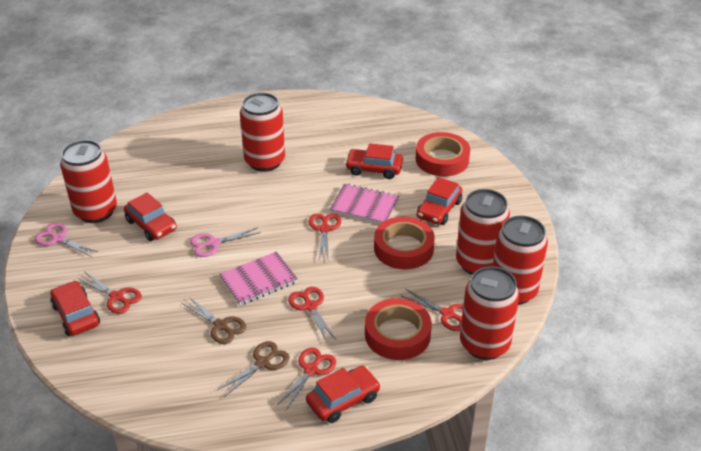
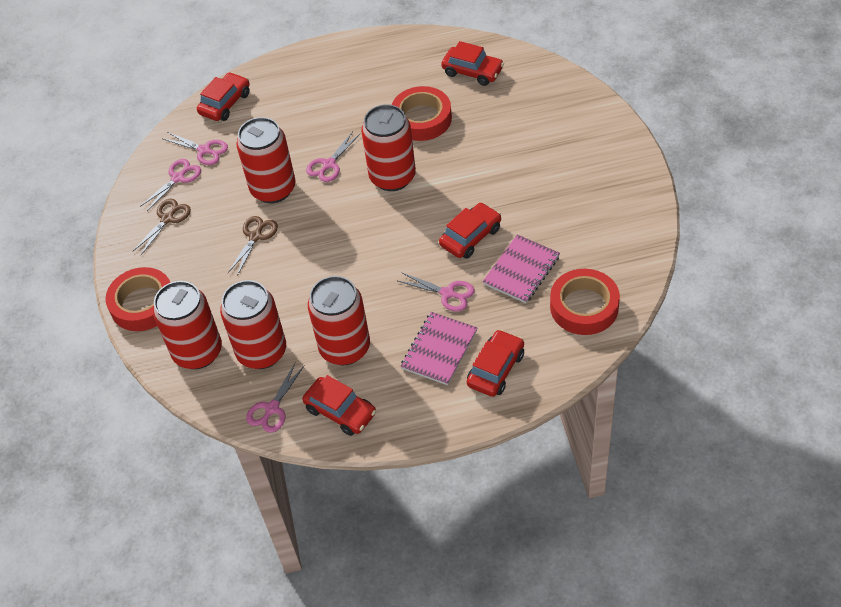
pink scissors: 2 -> 5
red scissors: 5 -> 0

